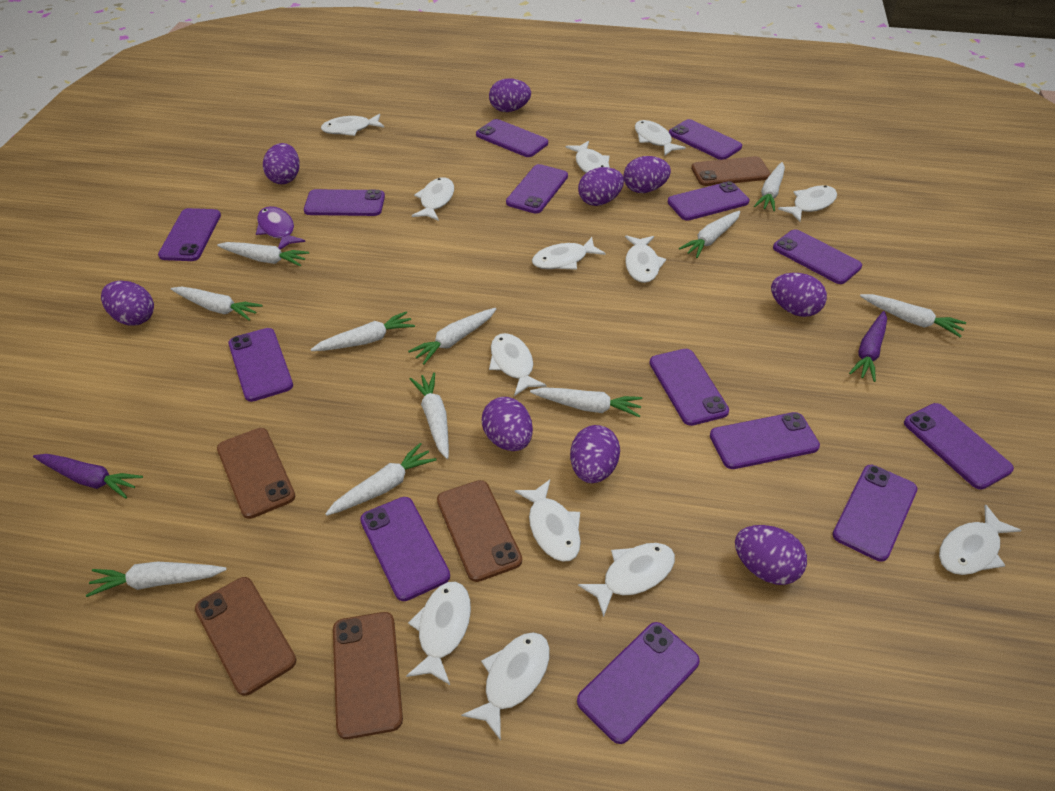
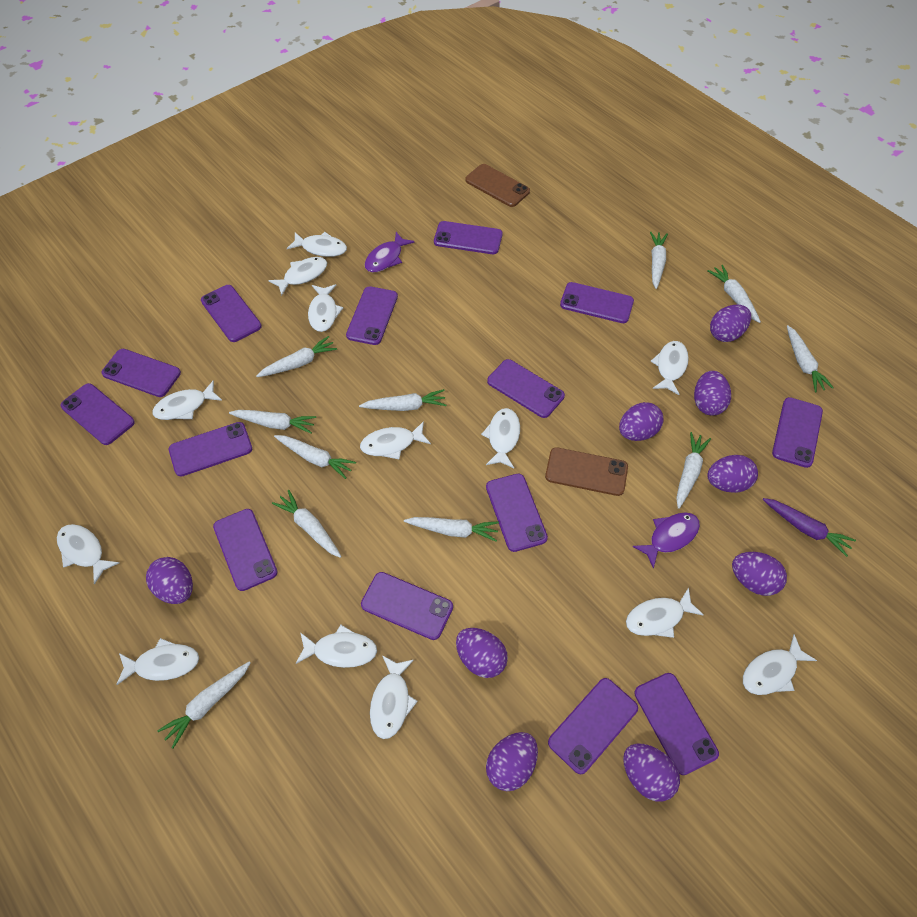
brown phone: 5 -> 2
purple carrot: 2 -> 1
purple fish: 1 -> 2

